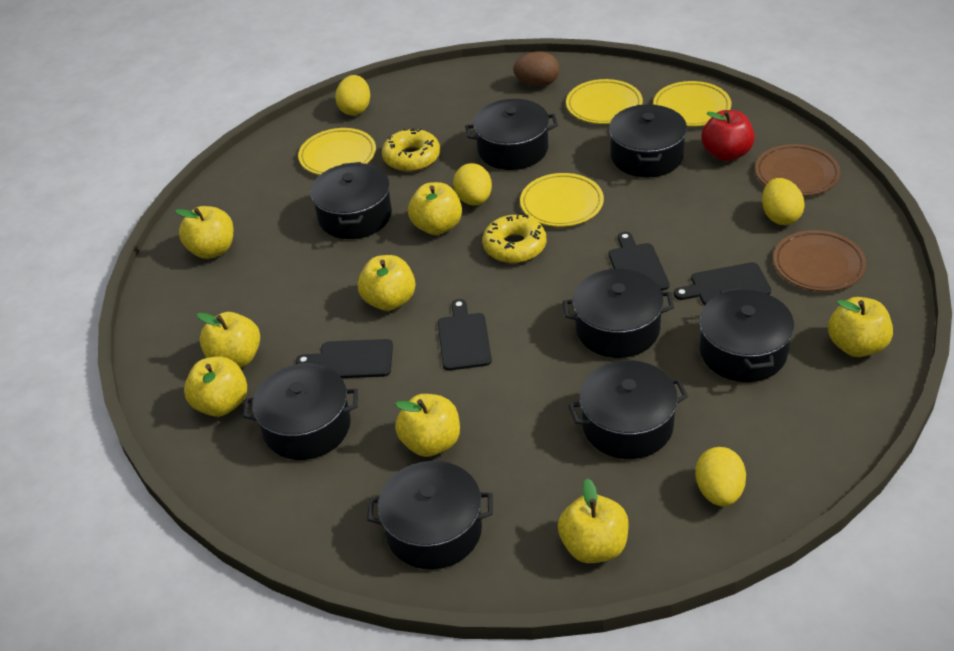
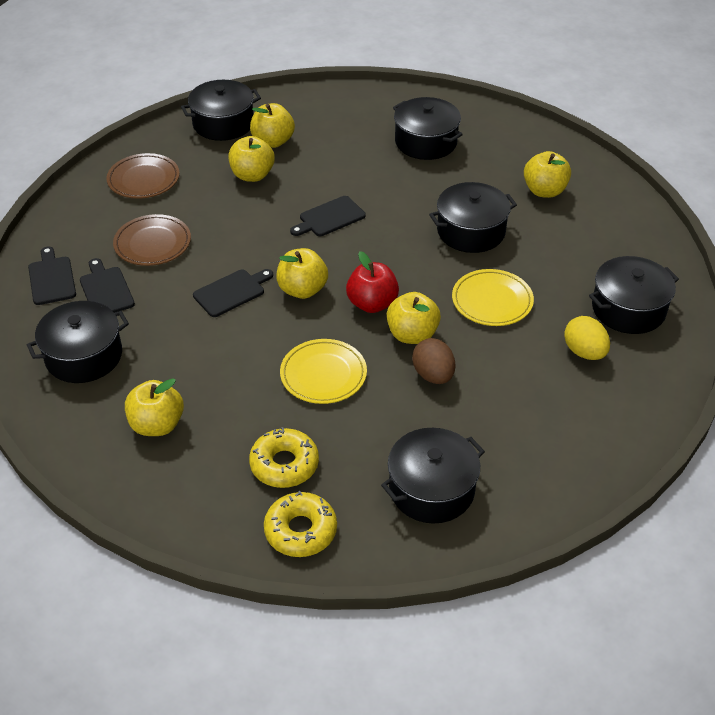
black pot: 8 -> 6
yellow apple: 8 -> 6
yellow egg: 4 -> 1
yellow plate: 4 -> 2

